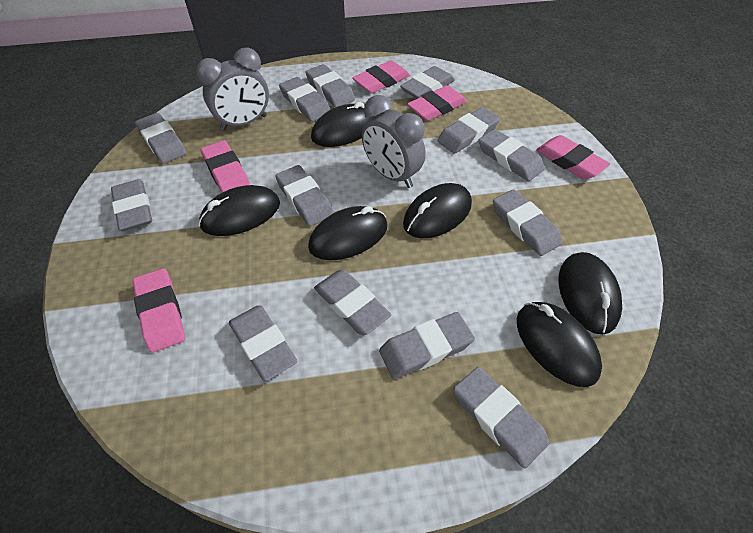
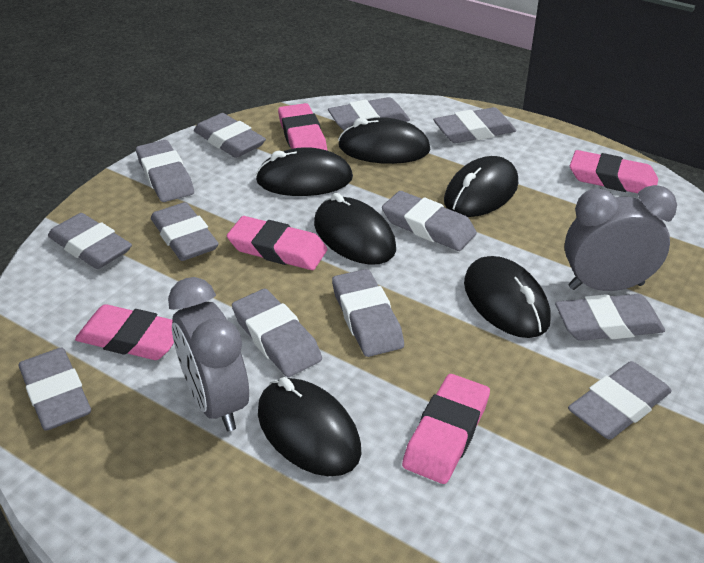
grey eraser: 13 -> 12

